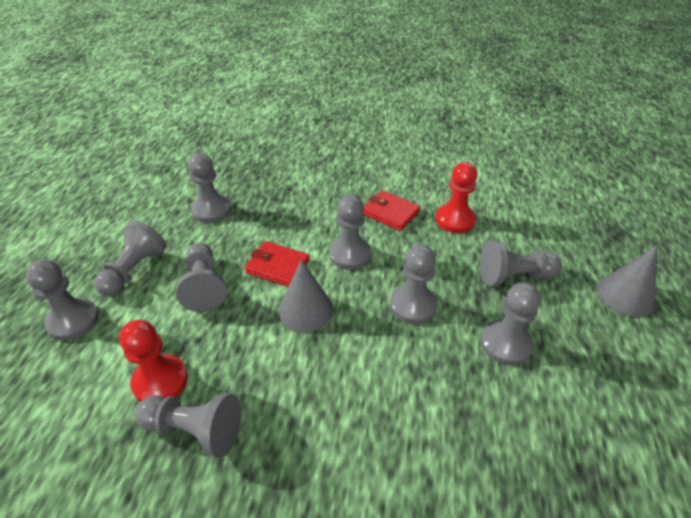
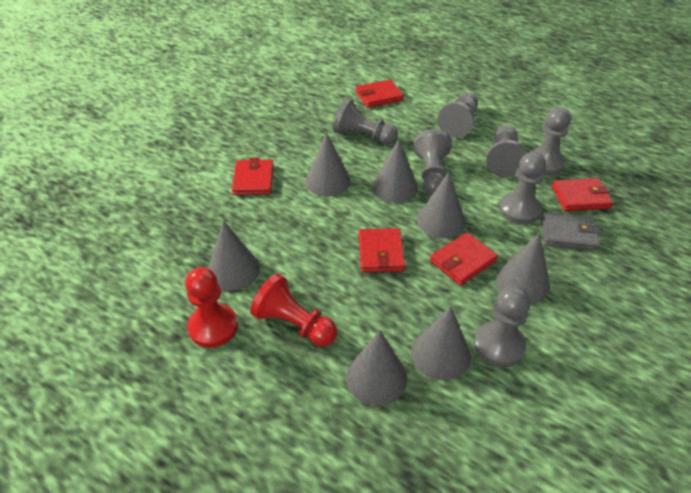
grey cone: 2 -> 7
grey pawn: 9 -> 7
grey wallet: 0 -> 1
red wallet: 2 -> 5

